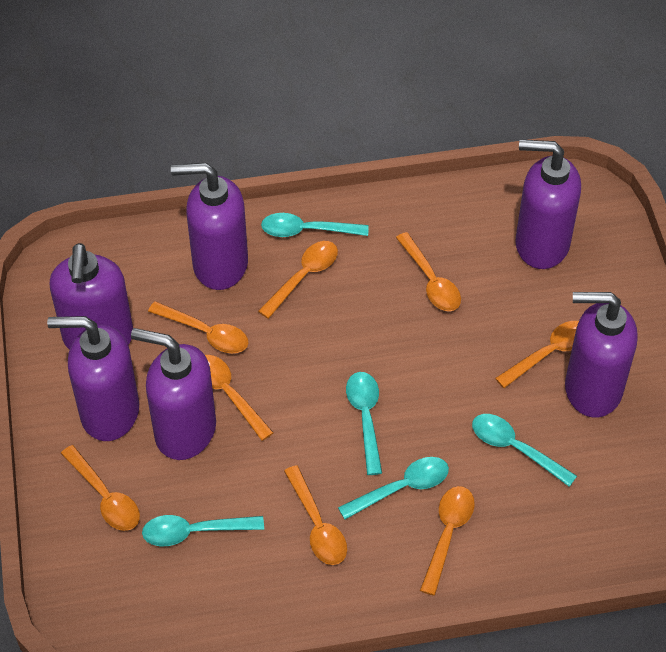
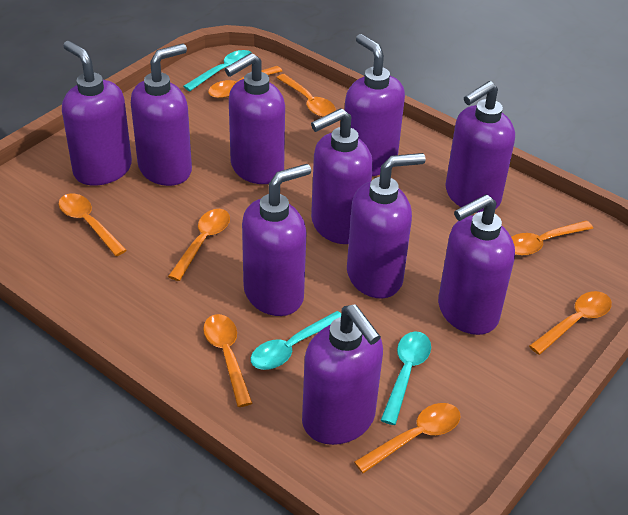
purple soap dispenser: 6 -> 10
turquoise spoon: 5 -> 3

